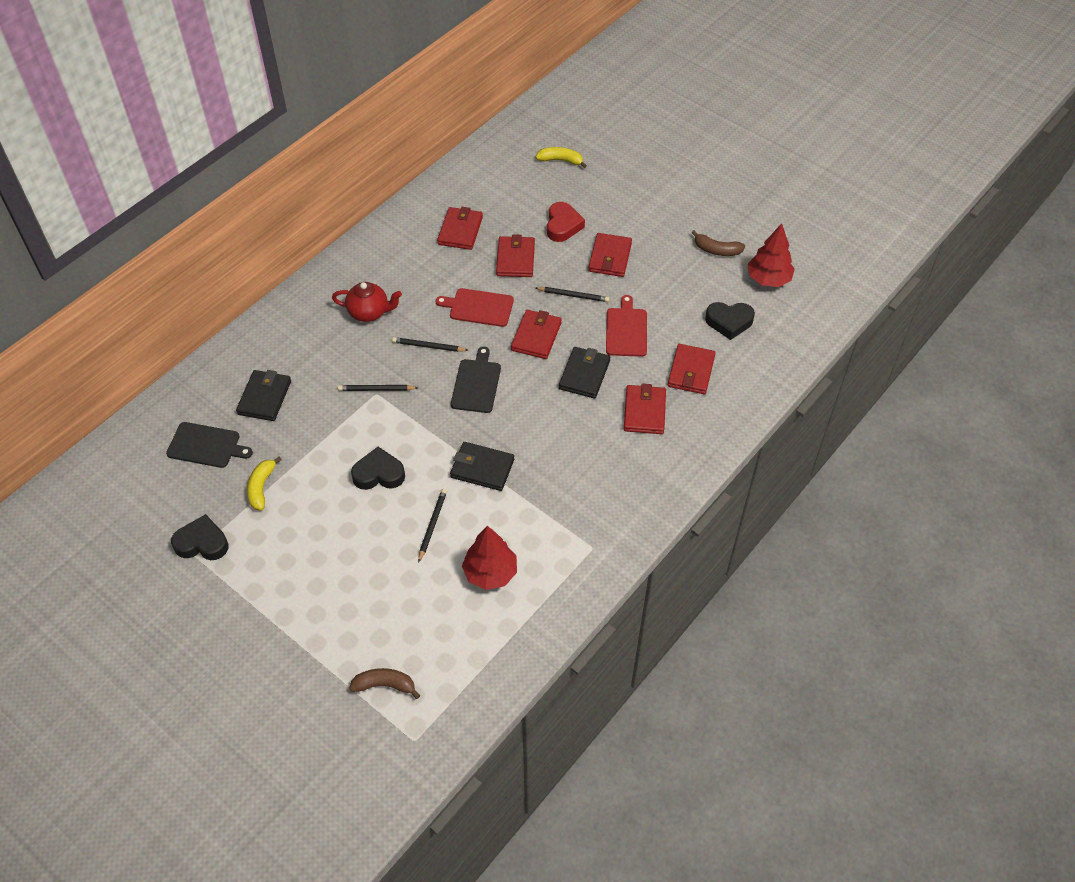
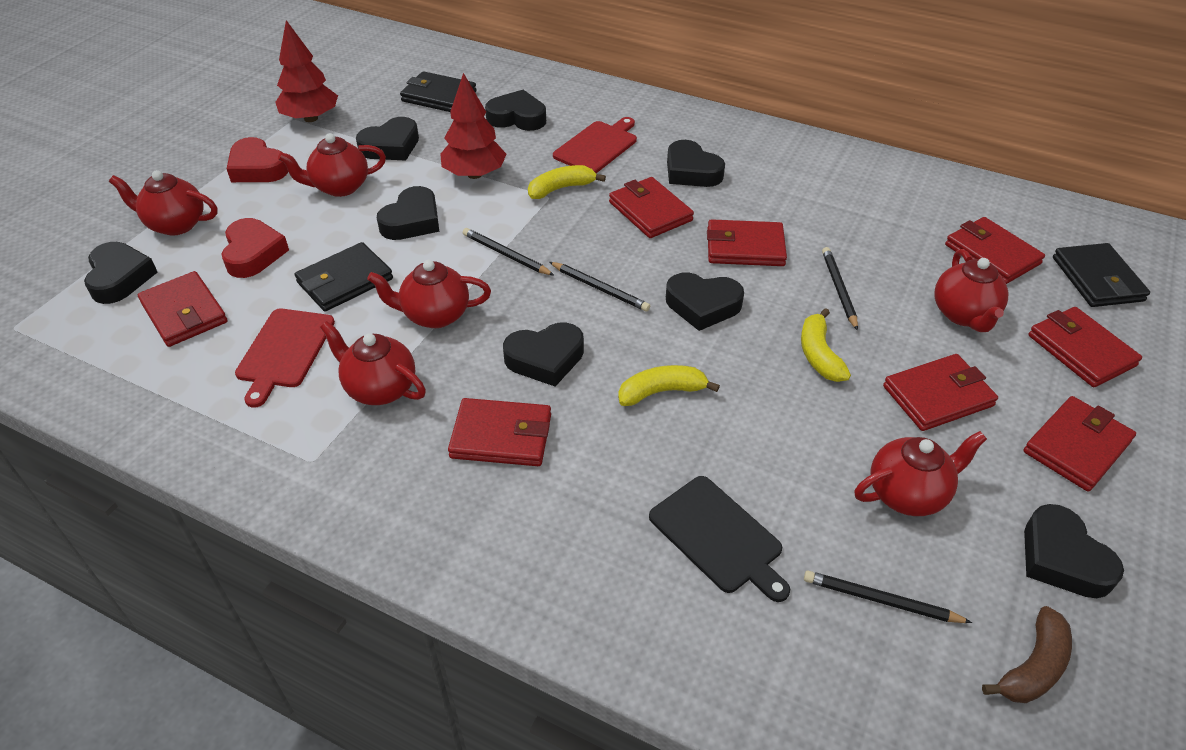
black cutting board: 2 -> 1
black heart: 3 -> 8
brown banana: 2 -> 1
red heart: 1 -> 2
red teapot: 1 -> 6
red wallet: 6 -> 8
yellow banana: 2 -> 3

